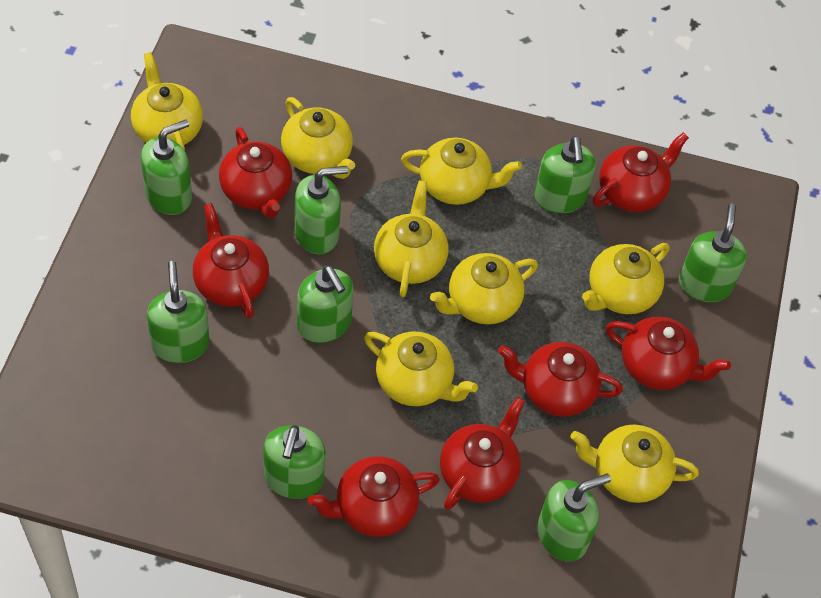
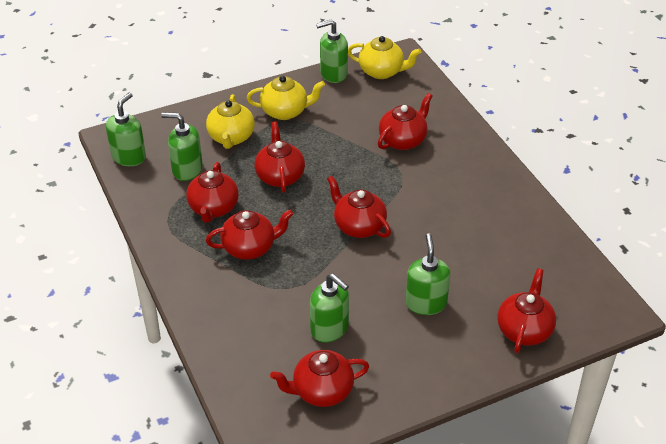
green soap dispenser: 8 -> 5
yellow teapot: 8 -> 3

